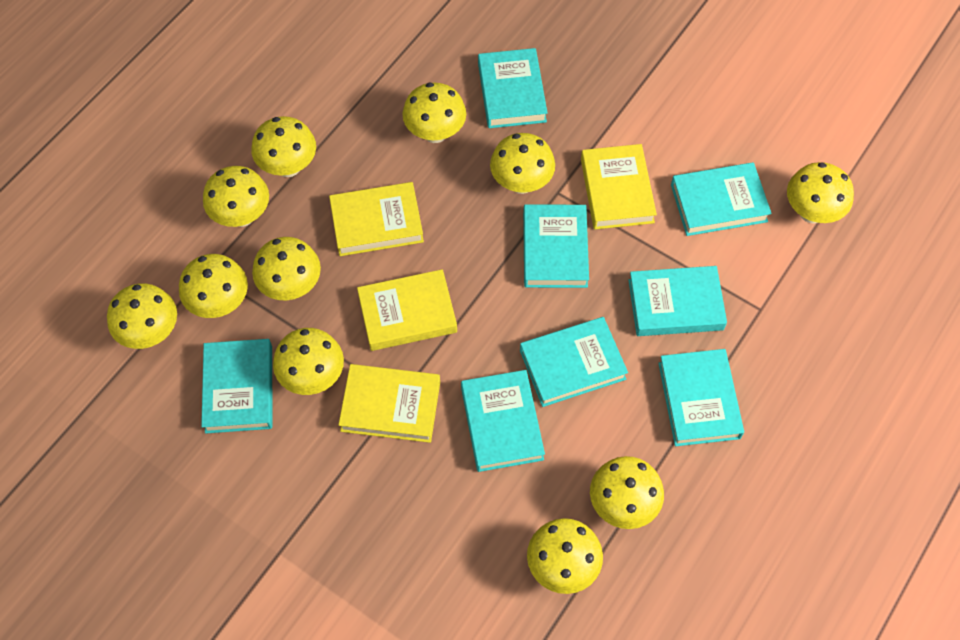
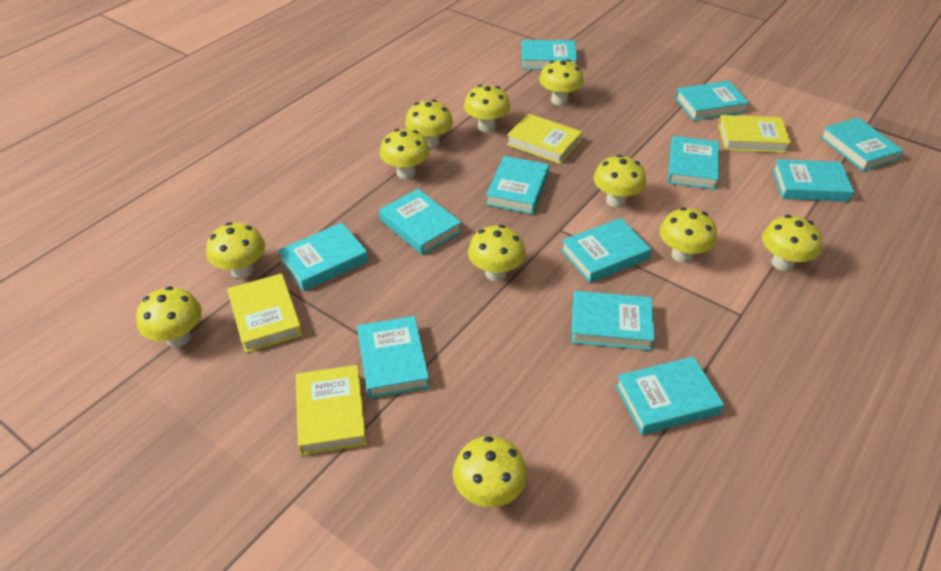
turquoise book: 8 -> 12

